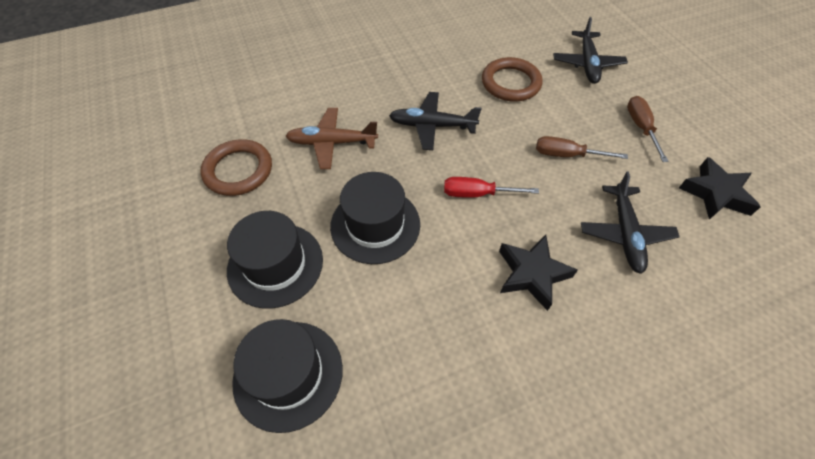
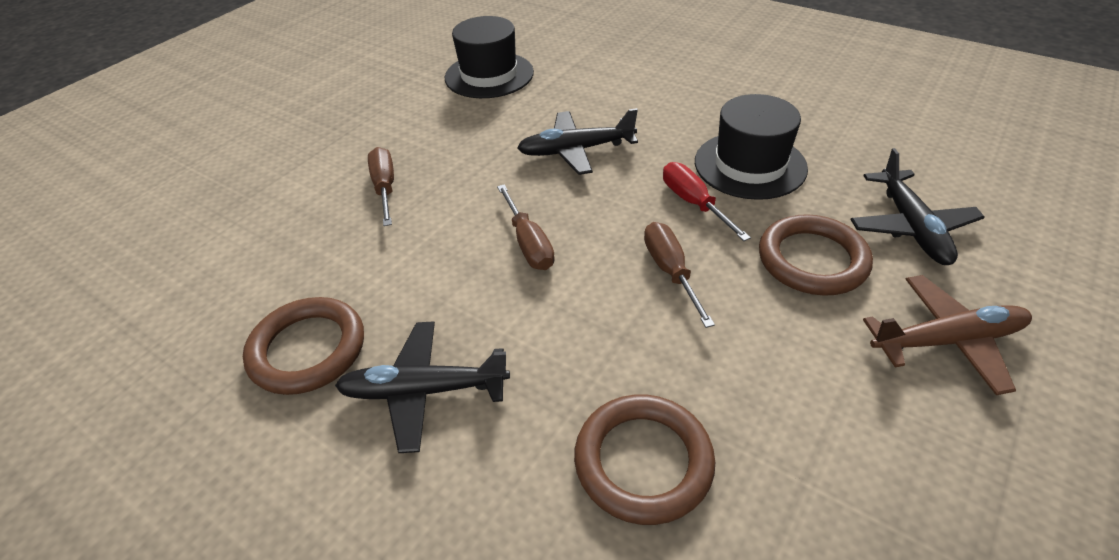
black hat: 3 -> 2
black star: 2 -> 0
brown ring: 2 -> 3
brown screwdriver: 2 -> 3

